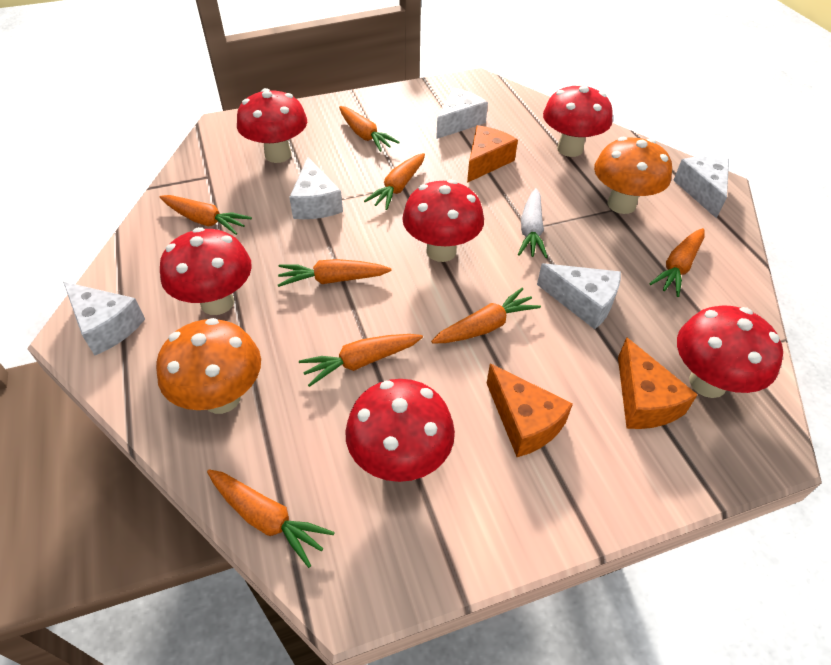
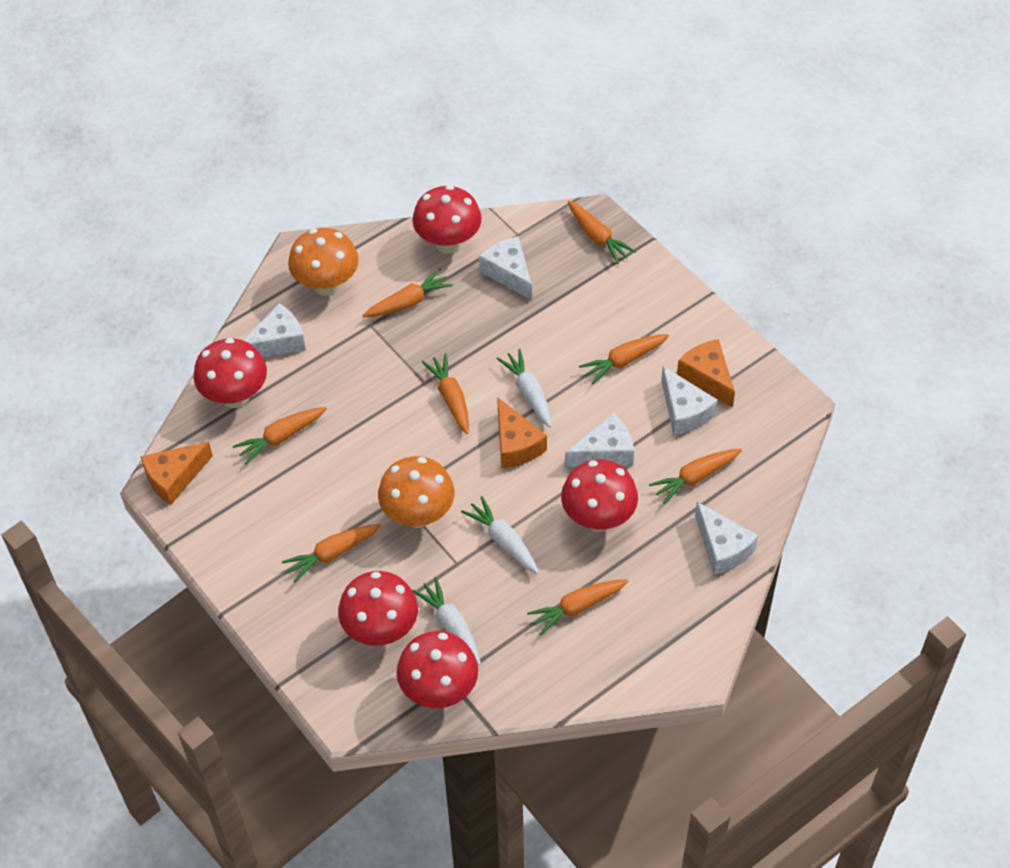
red mushroom: 6 -> 5
white carrot: 1 -> 3

